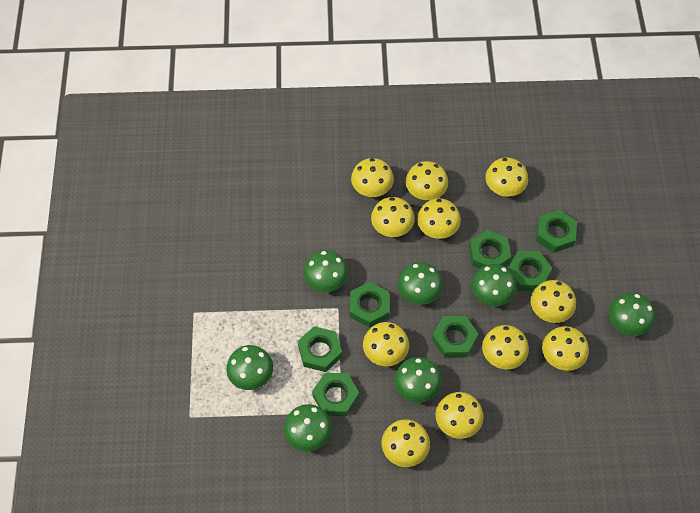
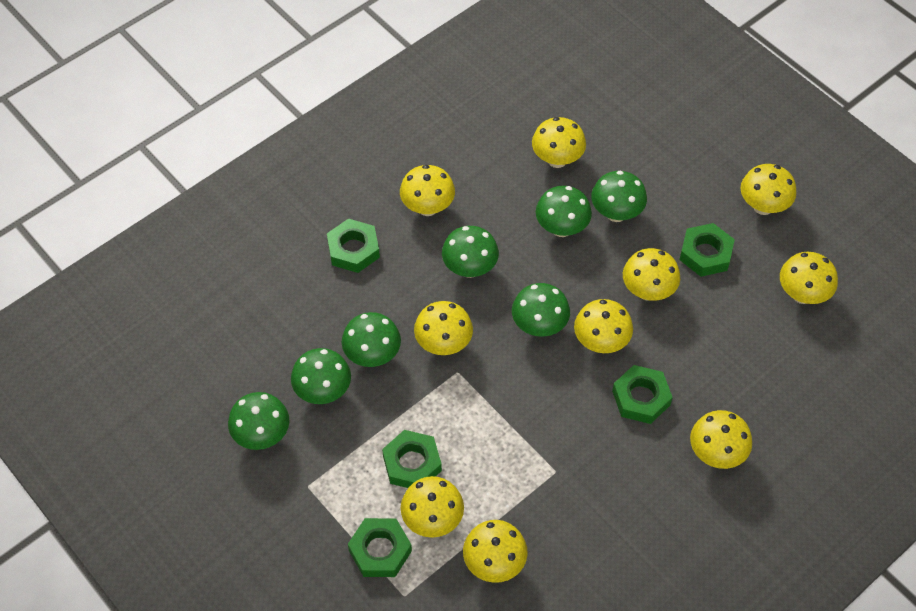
green nut: 7 -> 5
yellow mushroom: 11 -> 10

